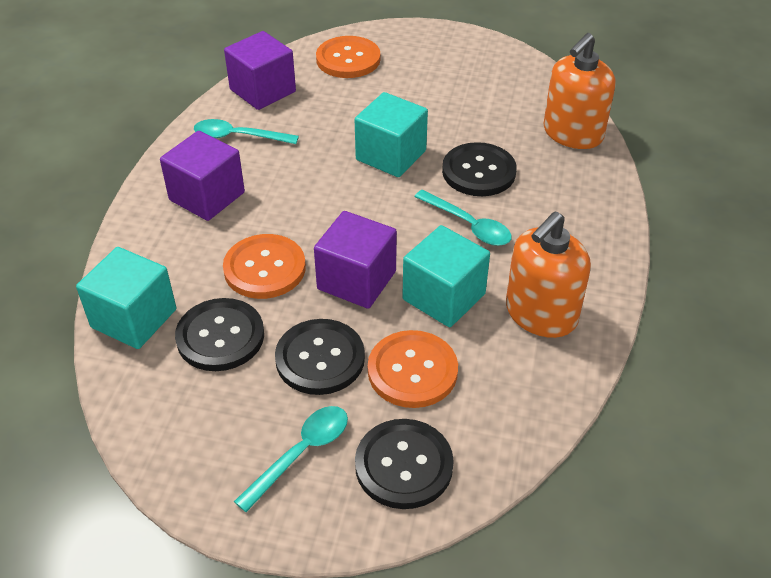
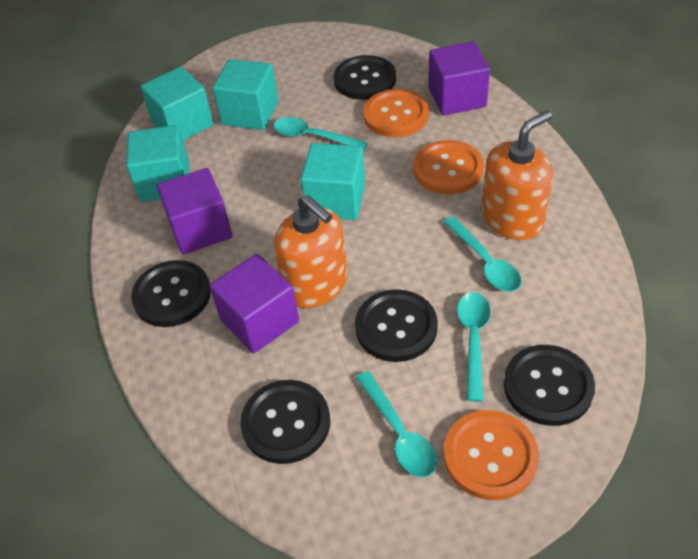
black button: 4 -> 5
turquoise cube: 3 -> 4
turquoise spoon: 3 -> 4

